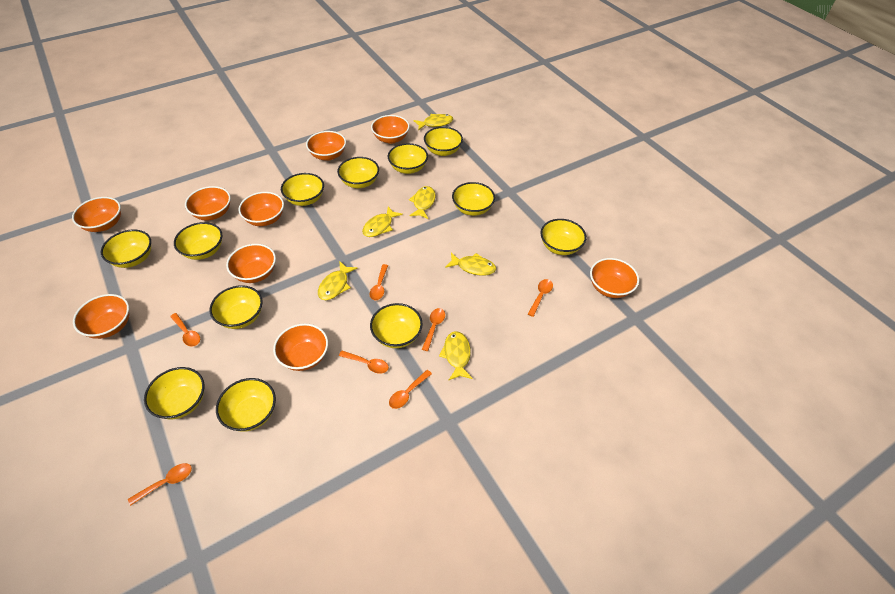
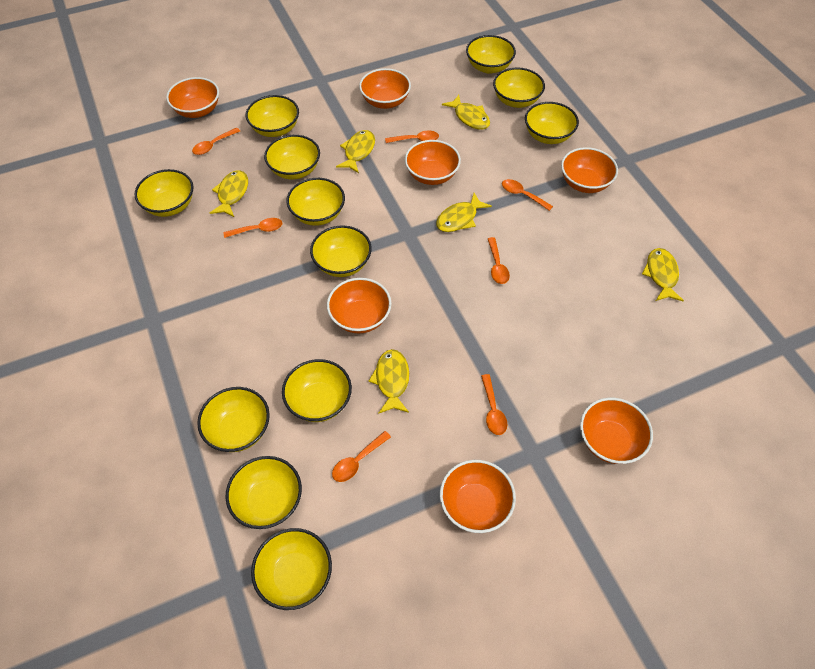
orange bowl: 9 -> 7

